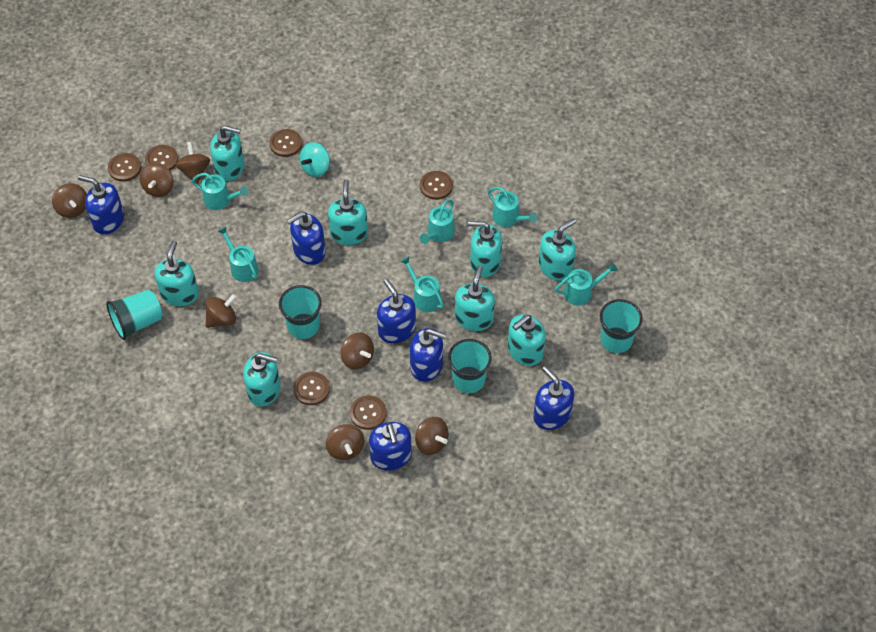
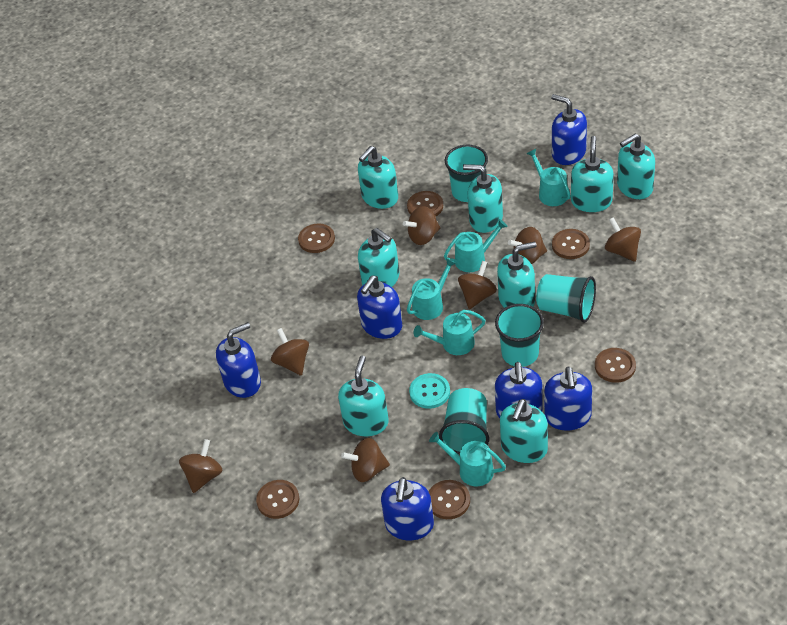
turquoise button: 0 -> 1
turquoise spinning top: 1 -> 0
turquoise watering can: 6 -> 5

